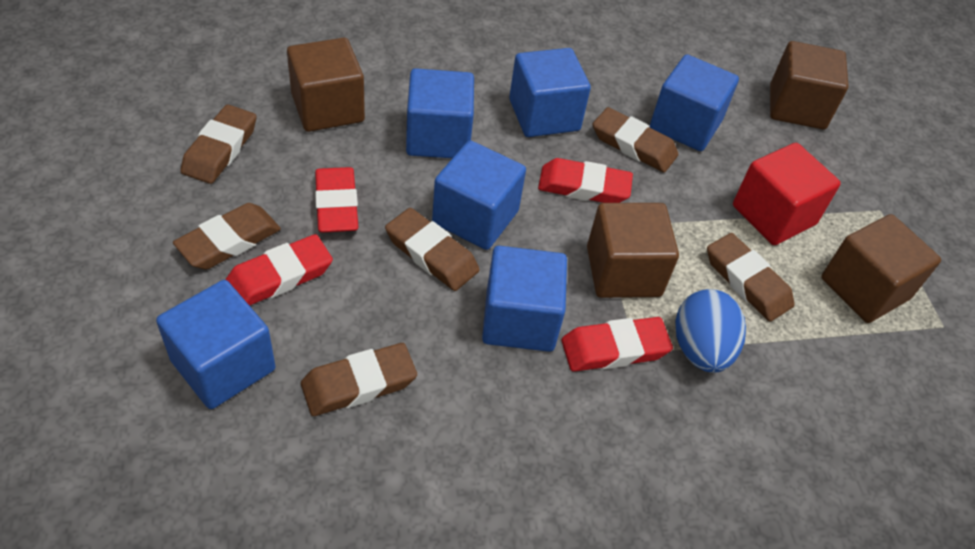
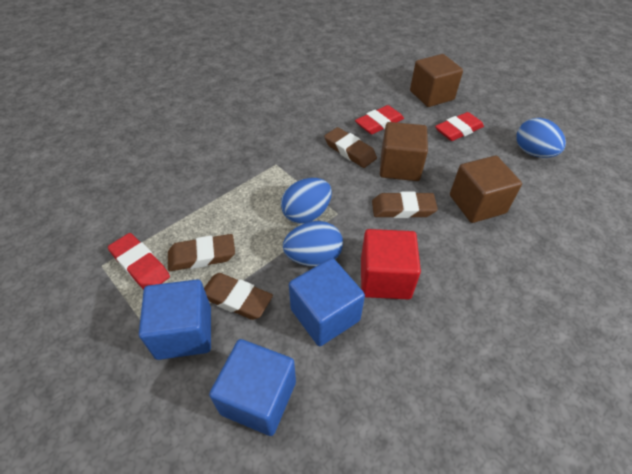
blue cube: 6 -> 3
blue egg: 1 -> 3
brown cube: 4 -> 3
brown eraser: 6 -> 4
red eraser: 4 -> 3

